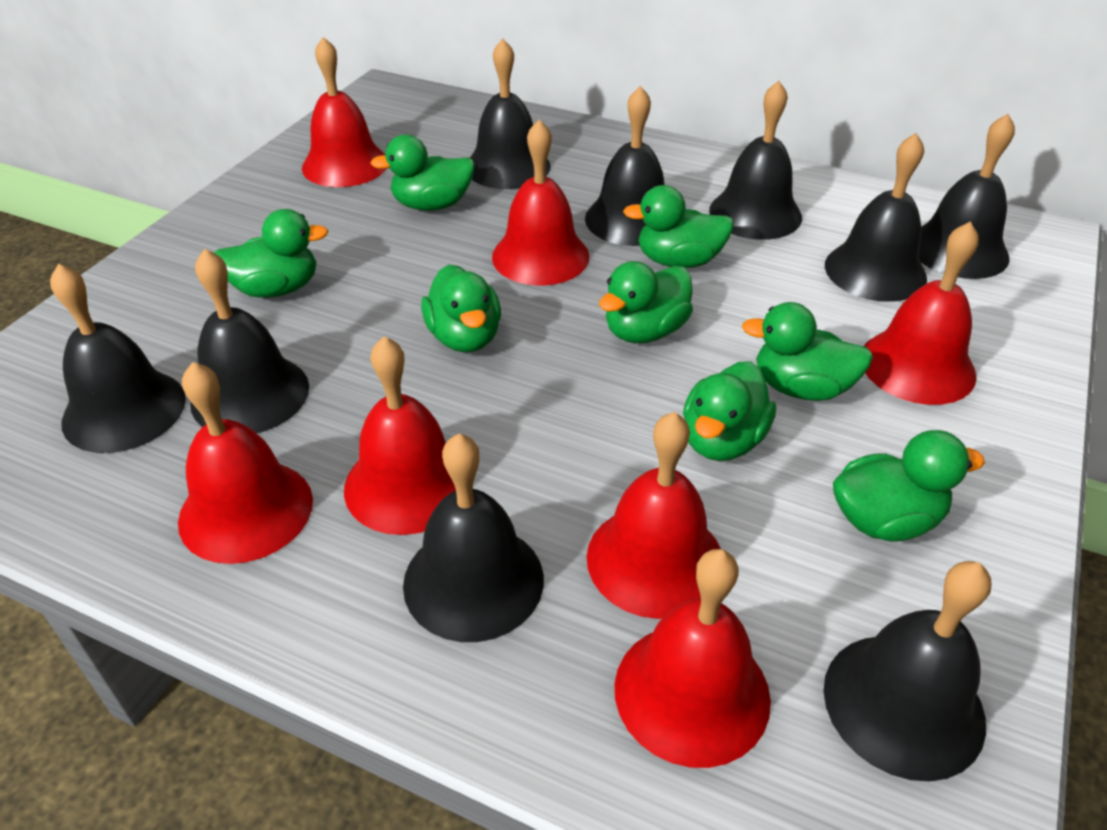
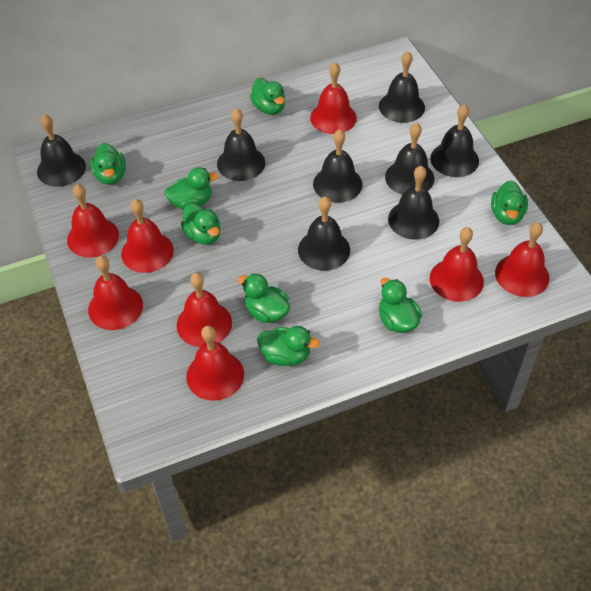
black bell: 9 -> 8
red bell: 7 -> 8

